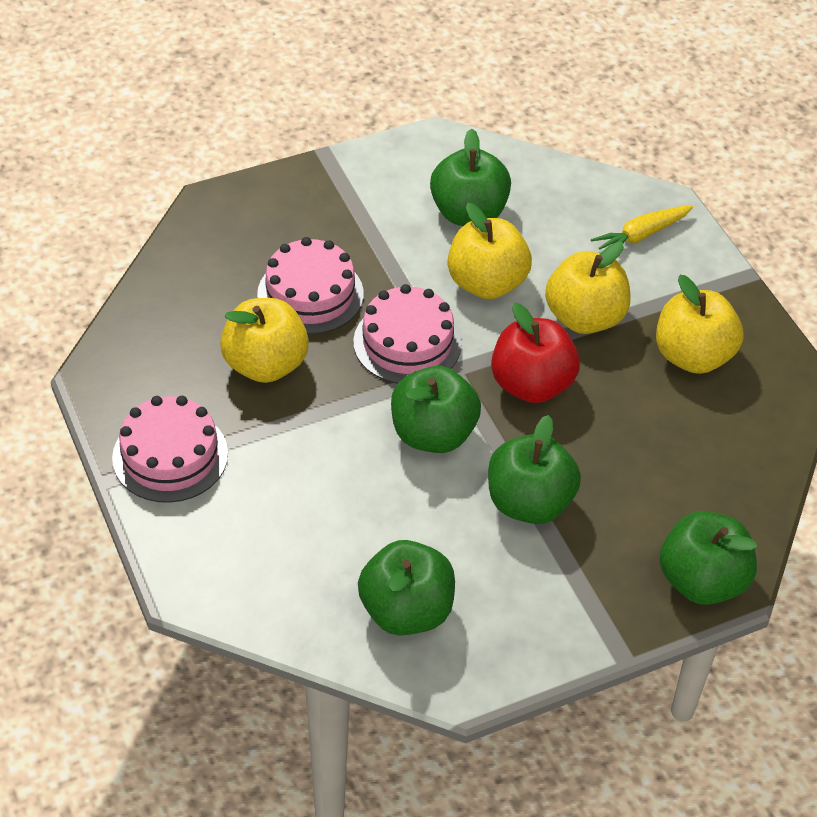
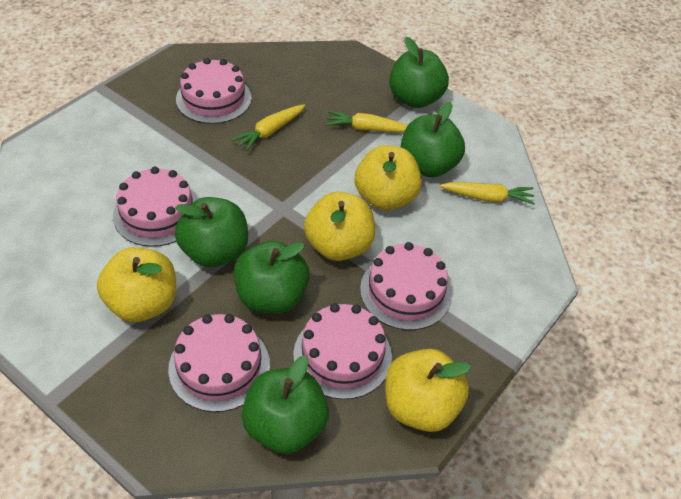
pink cake: 3 -> 5
red apple: 1 -> 0
yellow carrot: 1 -> 3

